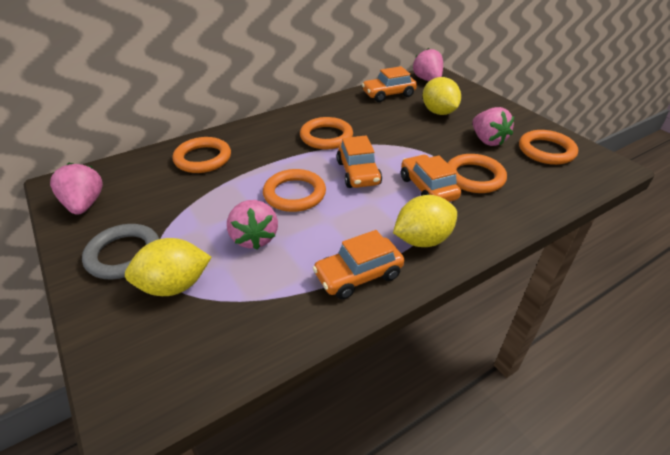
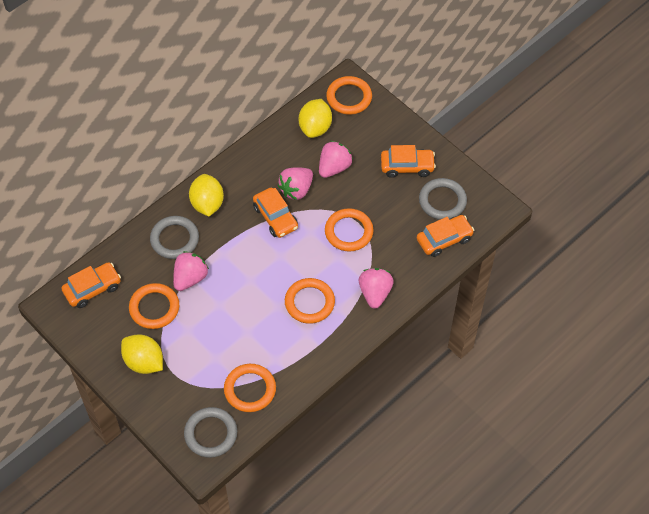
grey ring: 1 -> 3

